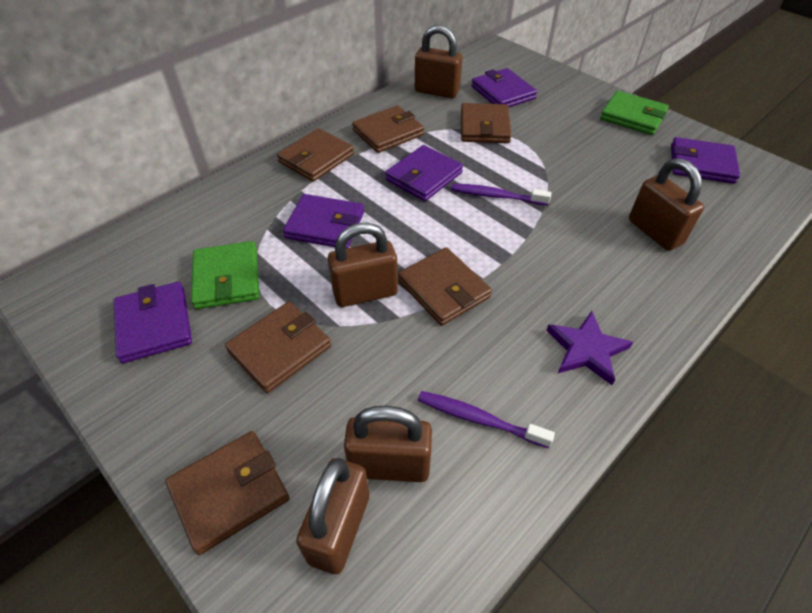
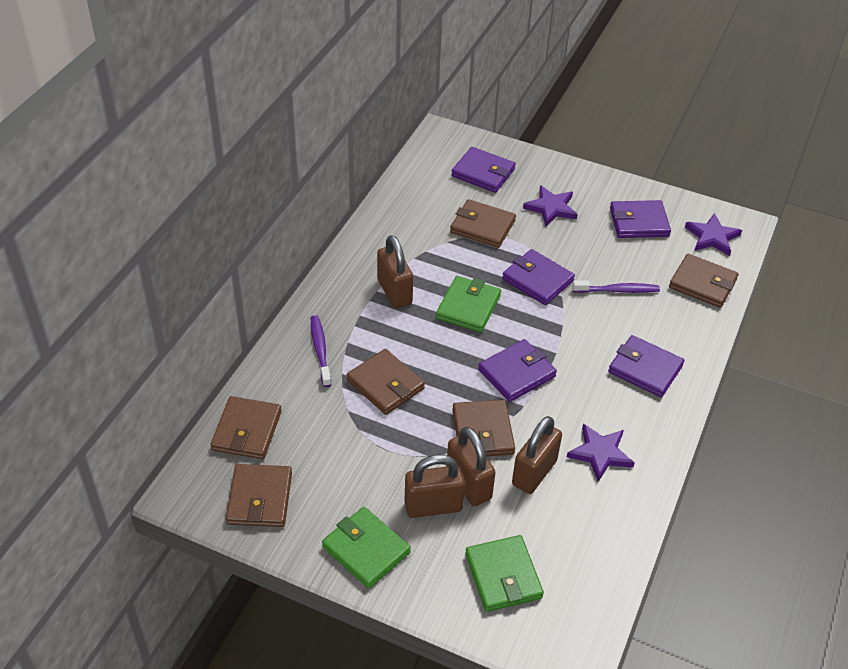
brown padlock: 5 -> 4
green wallet: 2 -> 3
purple star: 1 -> 3

